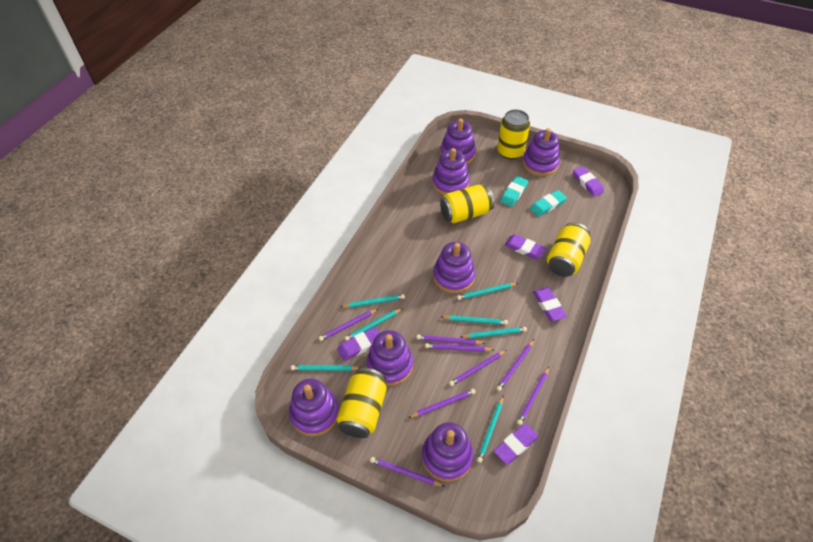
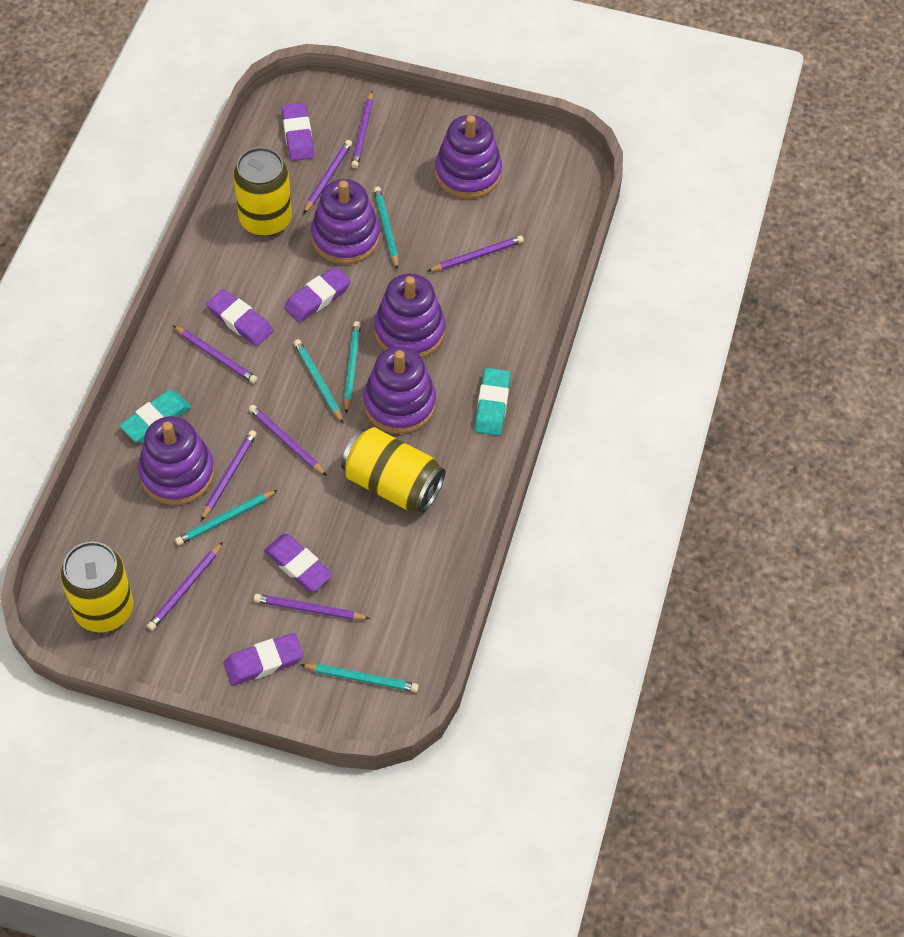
purple stacking toy: 7 -> 5
turquoise pencil: 7 -> 5
yellow can: 4 -> 3

